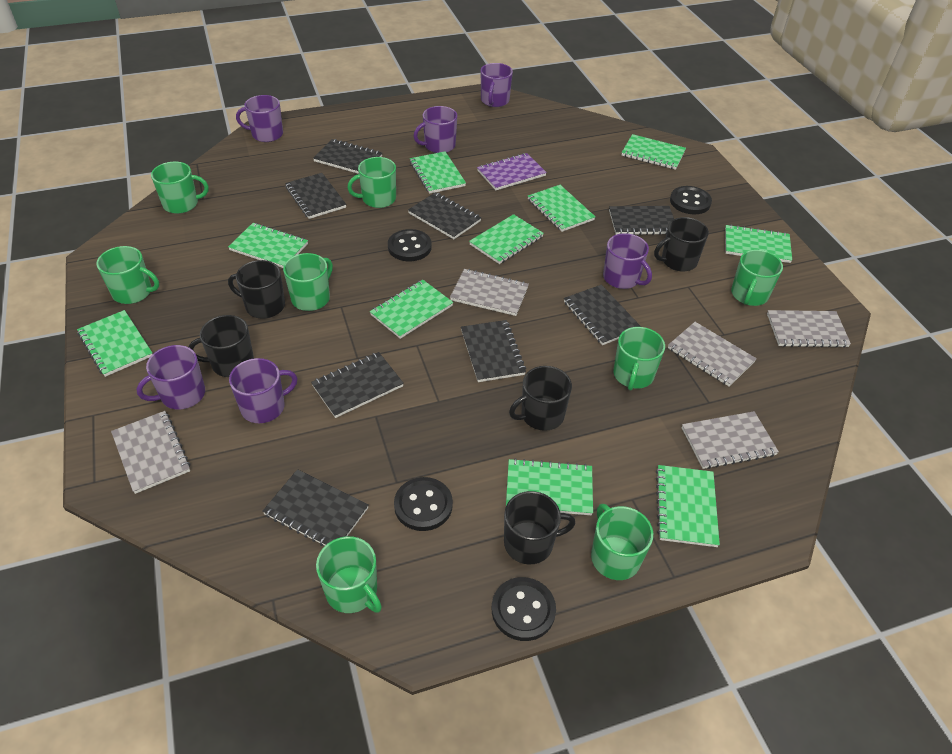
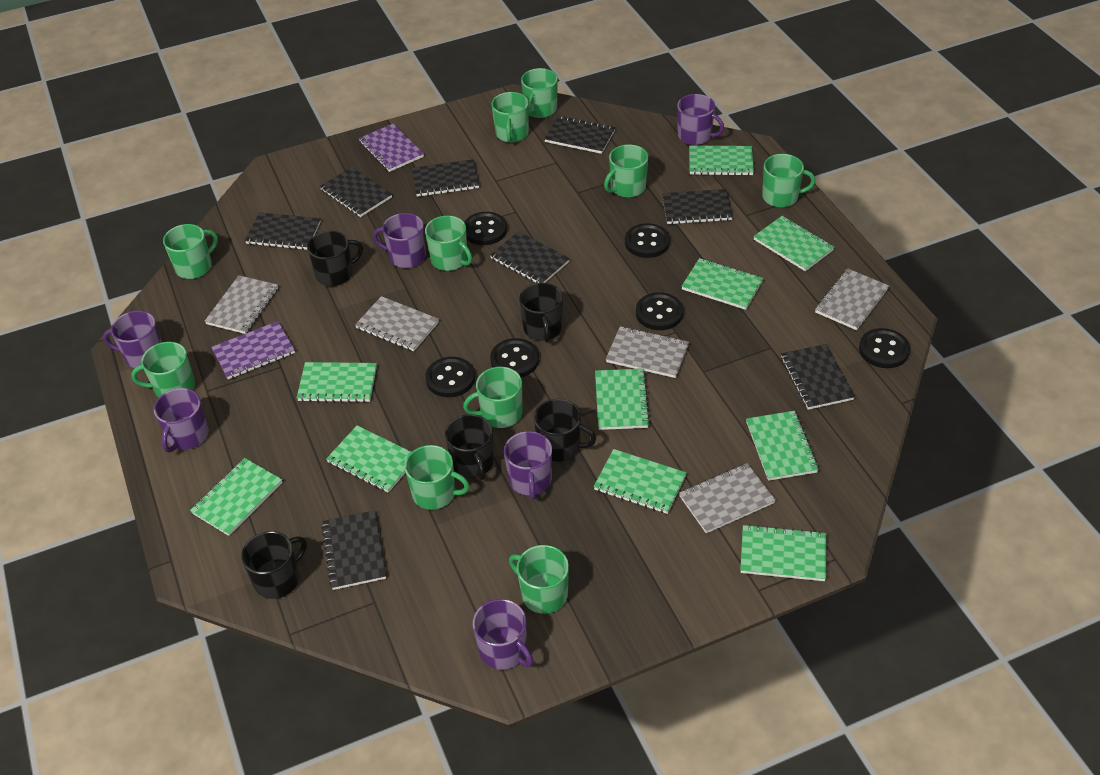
black button: 4 -> 6
green mug: 8 -> 10
purple notebook: 1 -> 2

